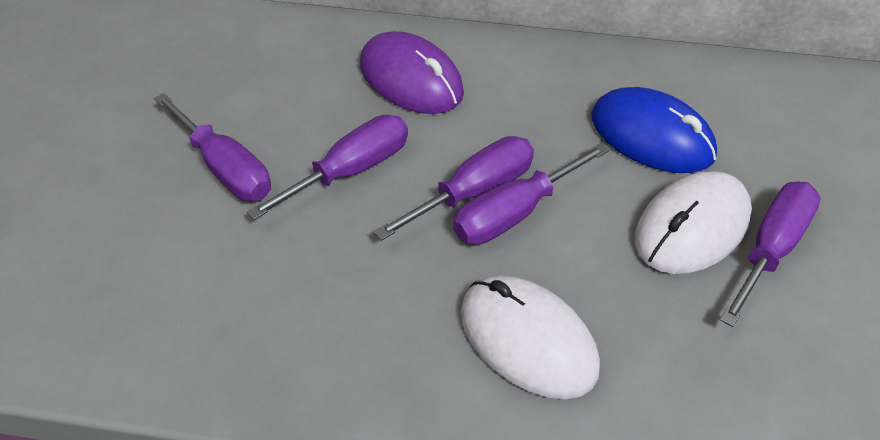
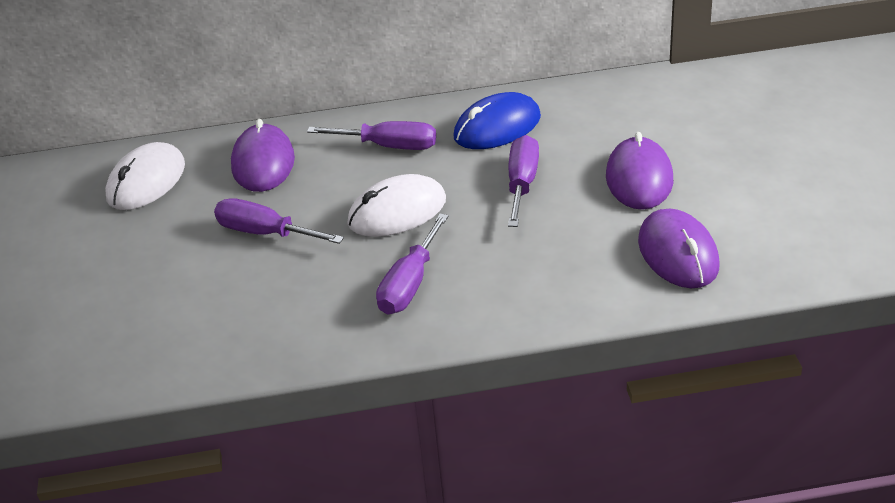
purple mouse: 1 -> 3
purple screwdriver: 5 -> 4

